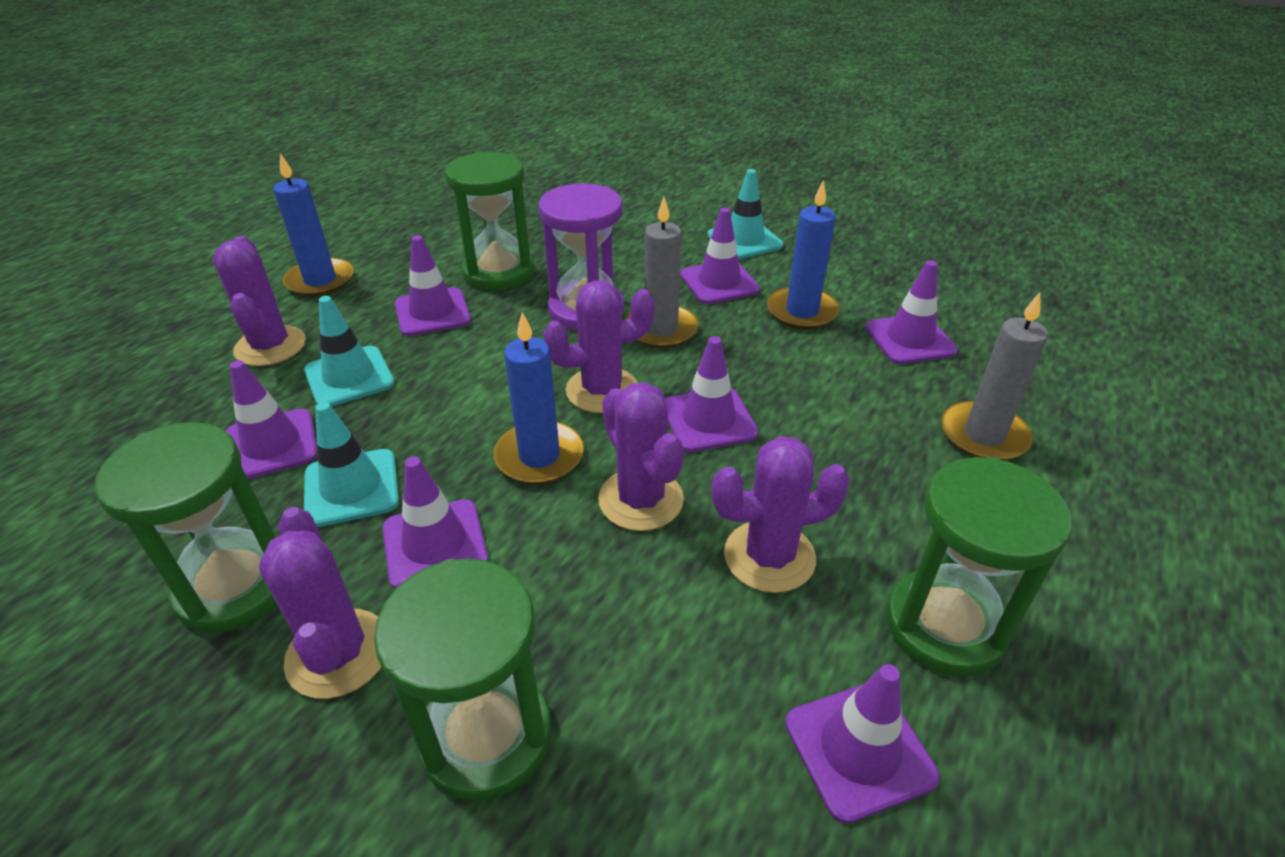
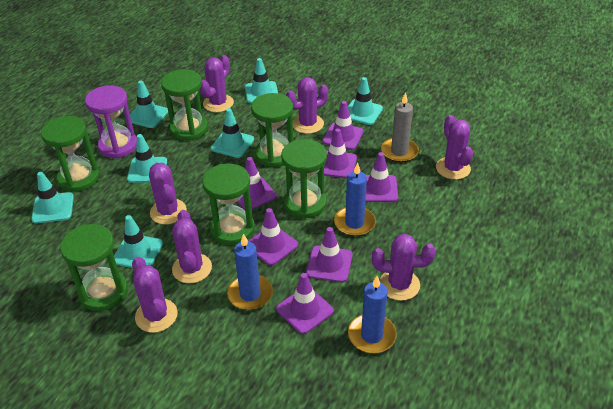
green hourglass: 4 -> 6
grey candle: 2 -> 1
purple cactus: 5 -> 7
turquoise traffic cone: 3 -> 7

